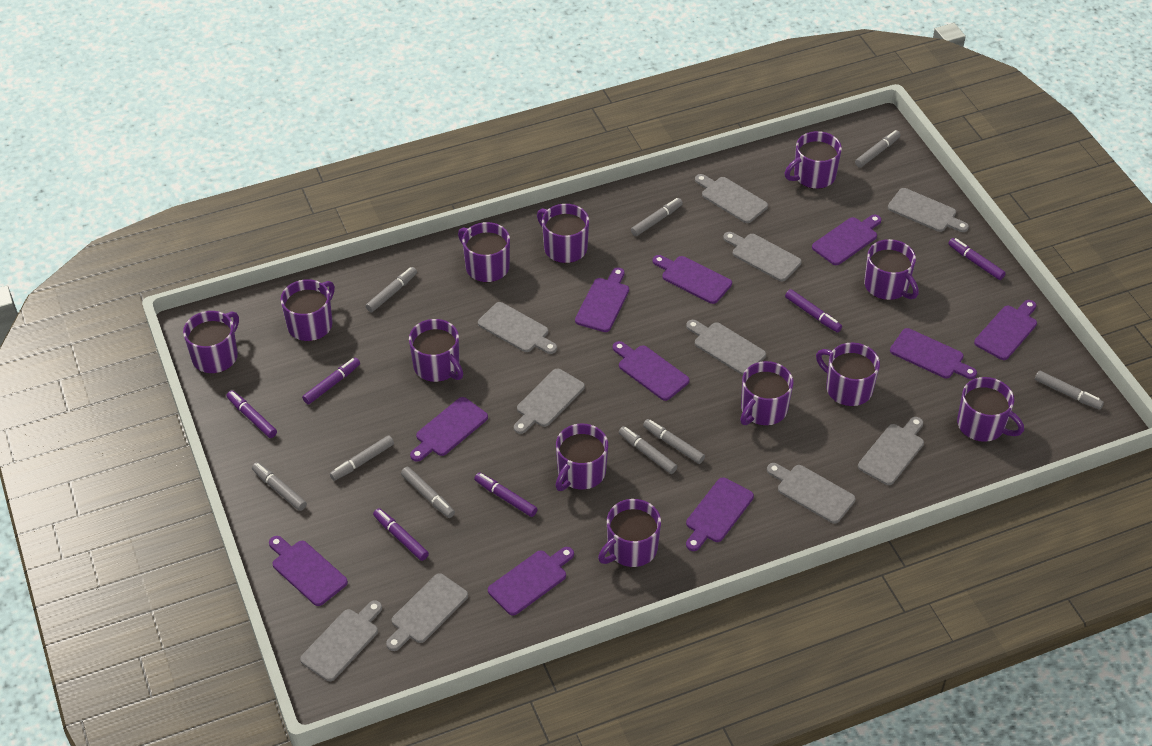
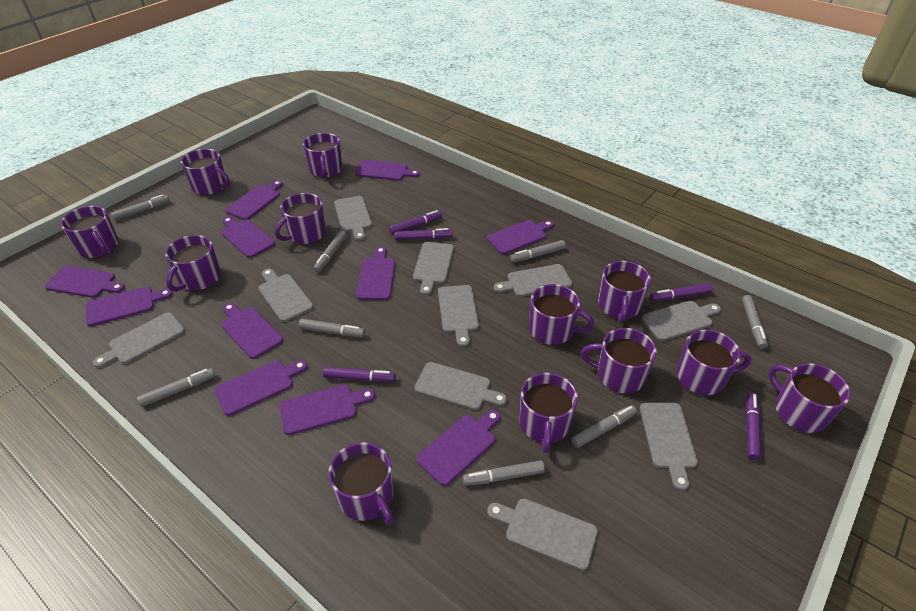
grey marker: 9 -> 8
purple cutting board: 10 -> 11
purple marker: 6 -> 5

